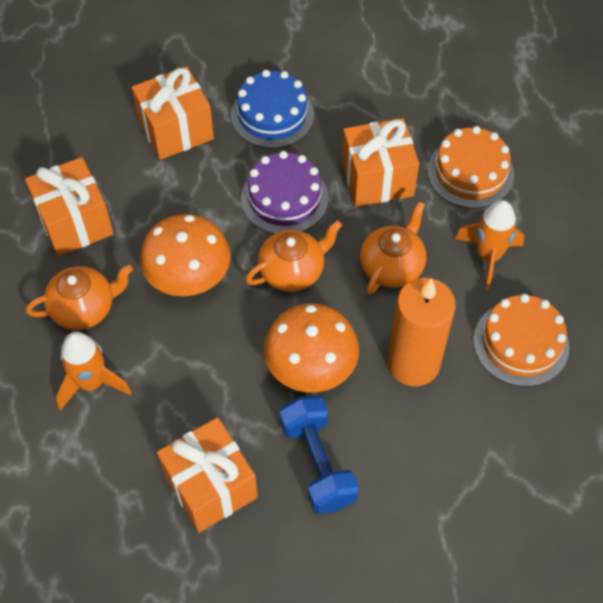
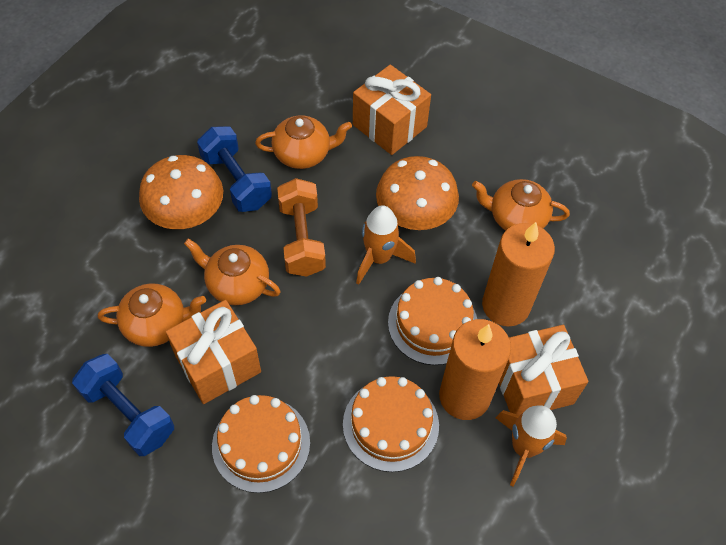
blue cake: 1 -> 0
blue dumbbell: 1 -> 2
orange cake: 2 -> 3
orange candle: 1 -> 2
orange dumbbell: 0 -> 1
orange gift: 4 -> 3
orange teapot: 3 -> 4
purple cake: 1 -> 0

